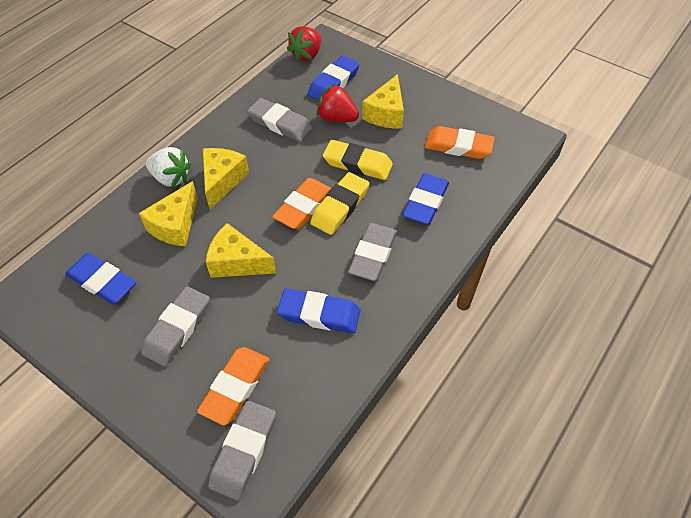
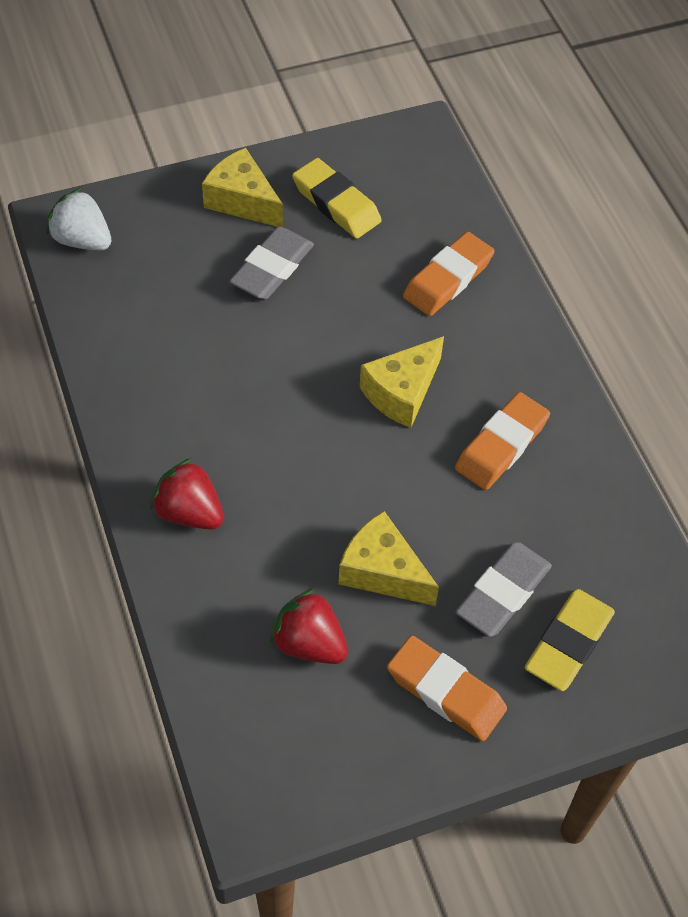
blue eraser: 4 -> 0
grey eraser: 4 -> 2
yellow cheese: 4 -> 3

